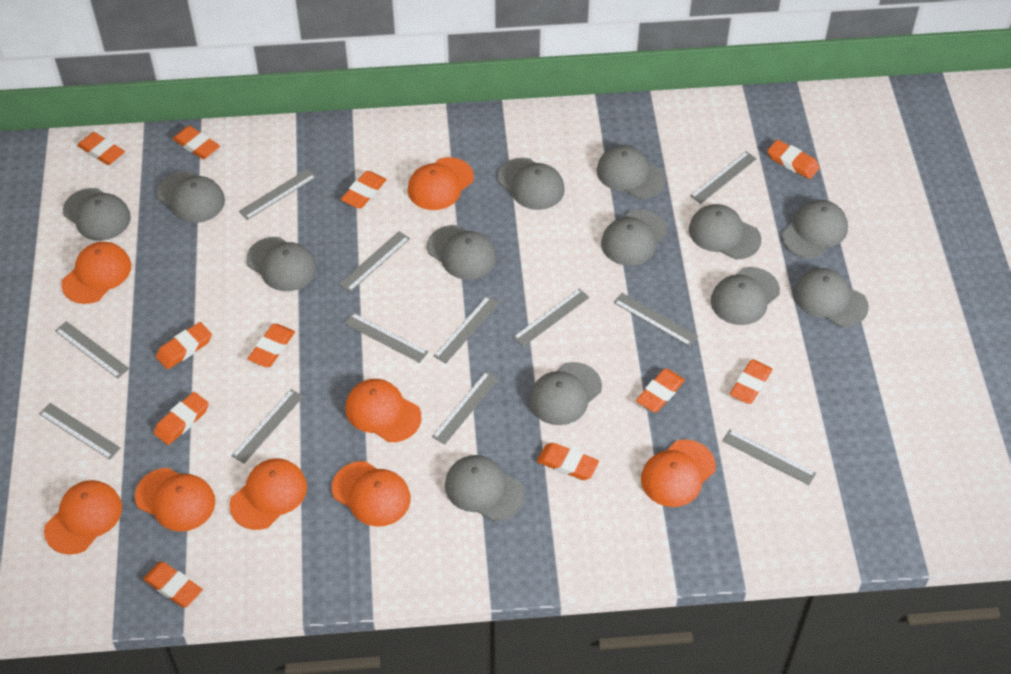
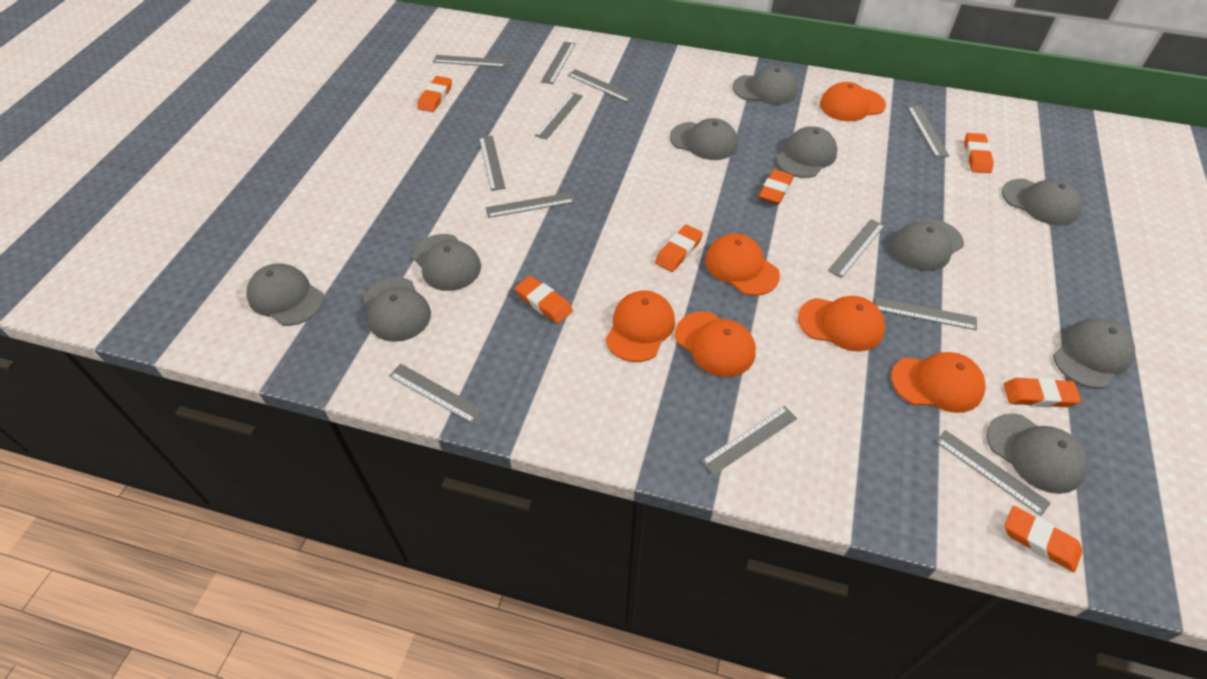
grey cap: 13 -> 10
orange cap: 8 -> 6
orange eraser: 11 -> 7

